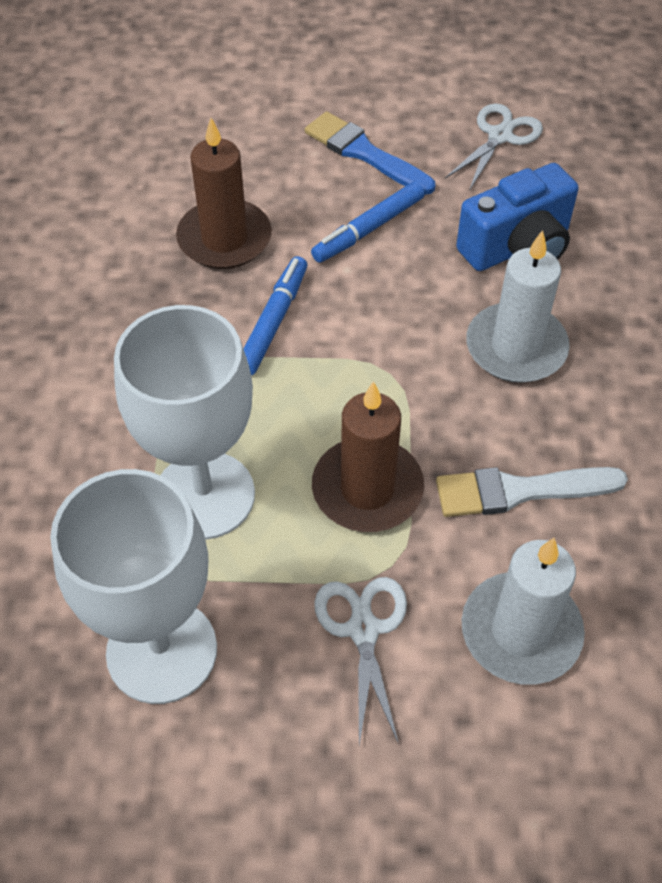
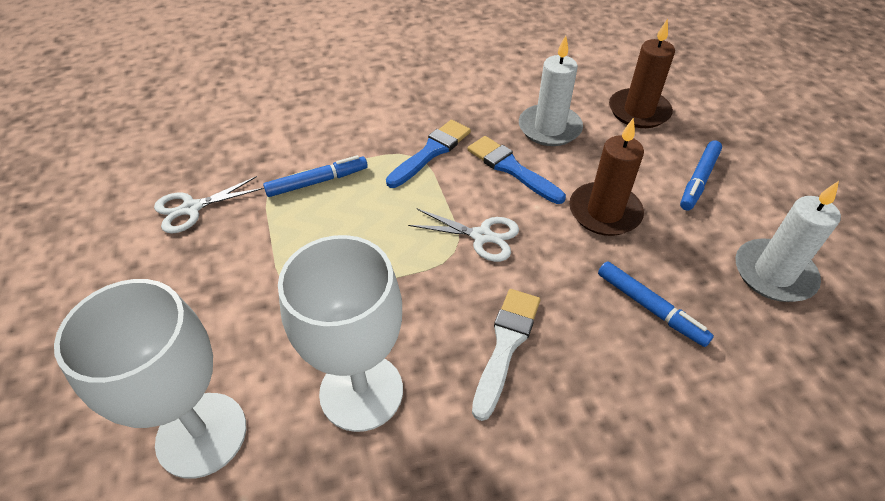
blue brush: 1 -> 2
blue camera: 1 -> 0
blue marker: 2 -> 3

